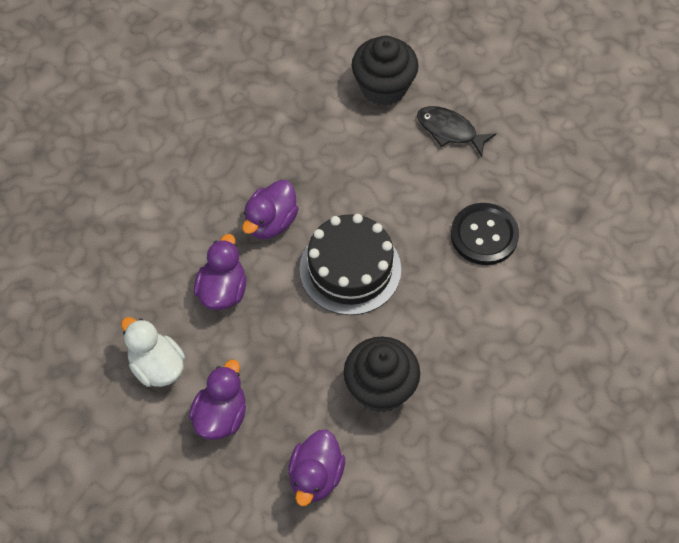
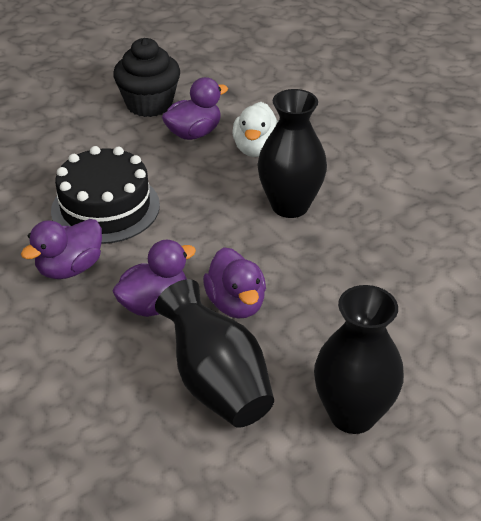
black button: 1 -> 0
black cupcake: 2 -> 1
black fish: 1 -> 0
black vase: 0 -> 3

